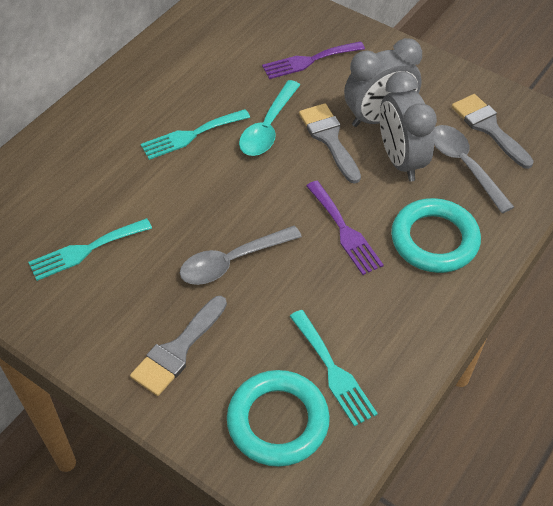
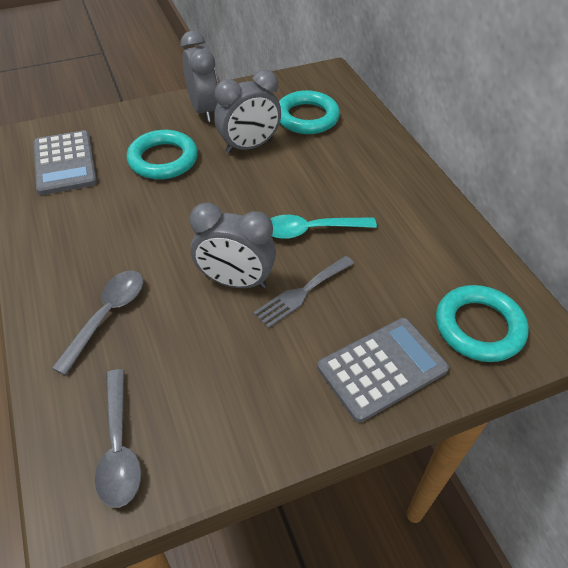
grey brush: 3 -> 0
grey calculator: 0 -> 2
grey clock: 2 -> 3
grey fork: 0 -> 1
purple fork: 2 -> 0
turquoise fork: 3 -> 0
turquoise ring: 2 -> 3

